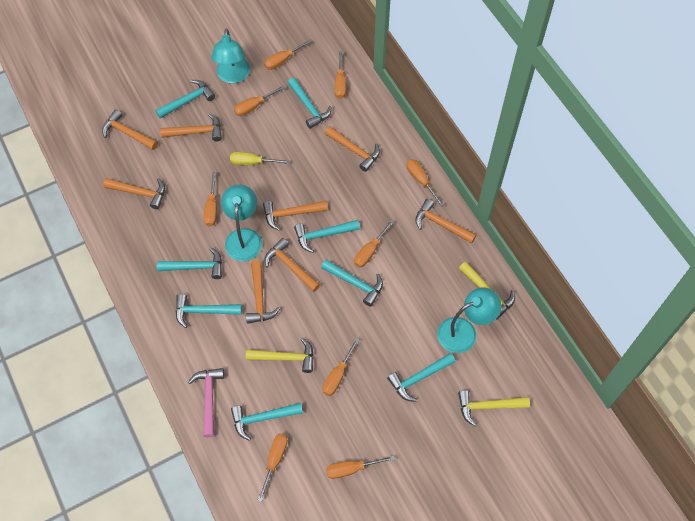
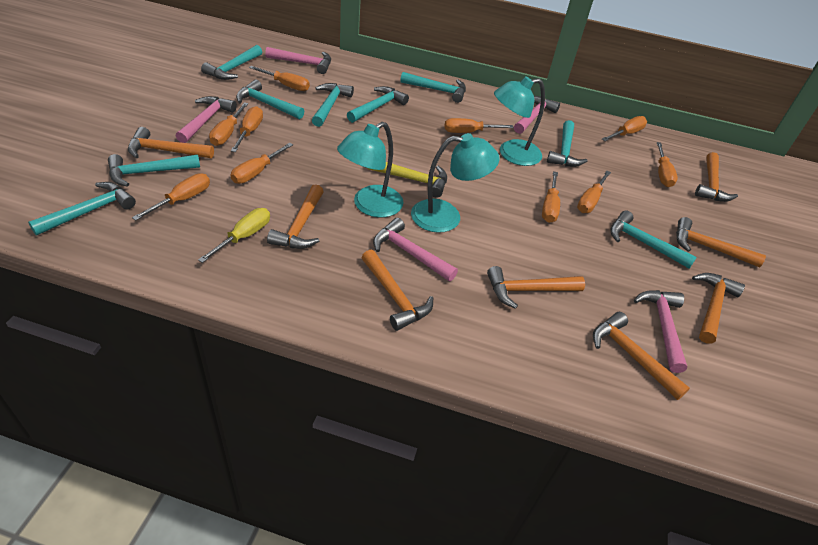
orange screwdriver: 9 -> 10
pink hammer: 1 -> 5
turquoise hammer: 8 -> 9
yellow hammer: 3 -> 1

